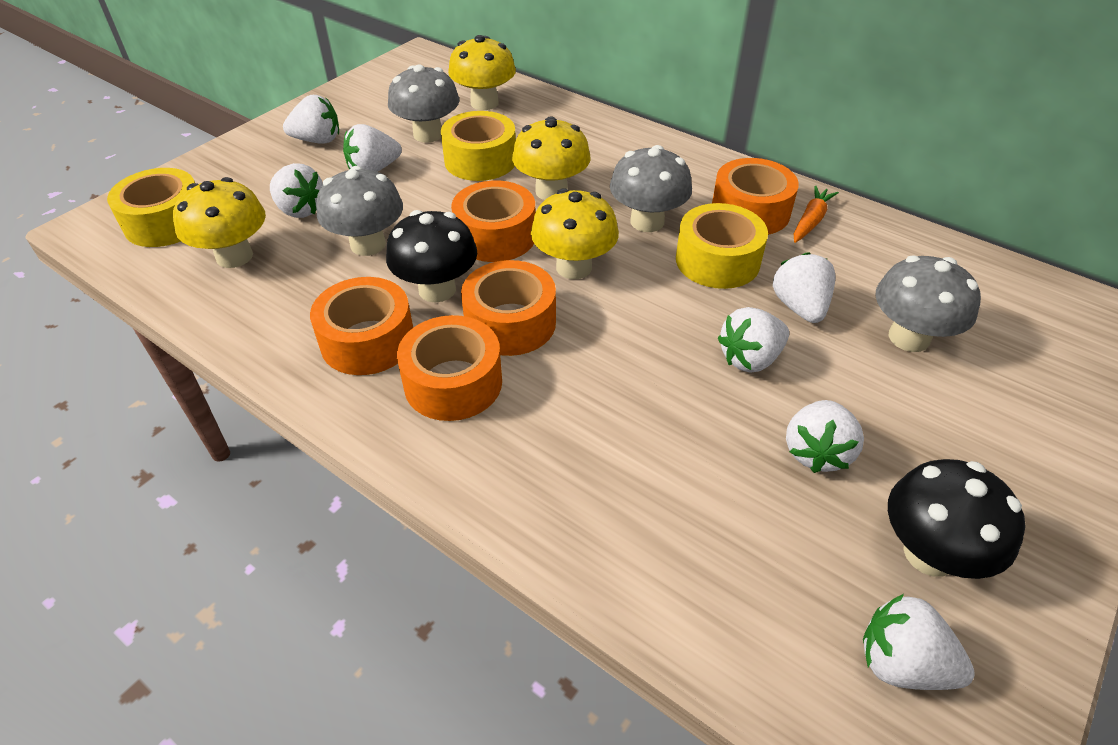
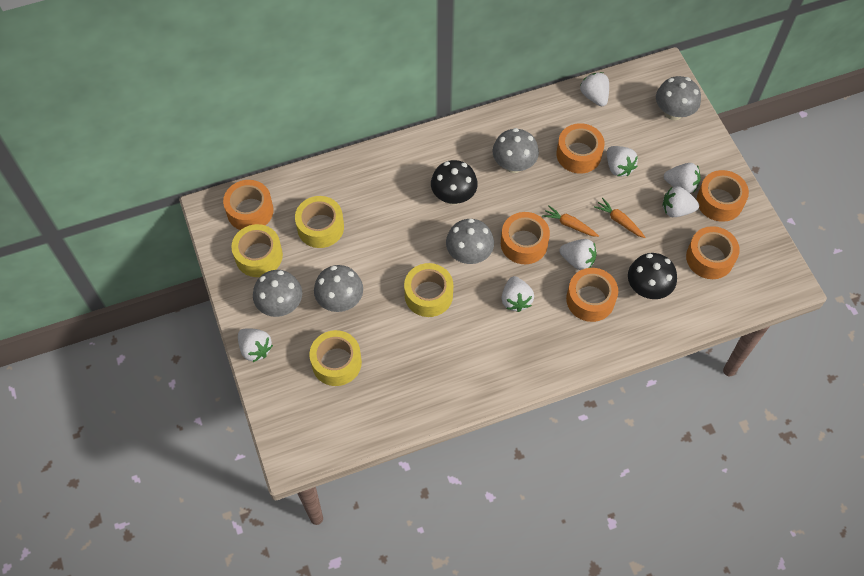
grey mushroom: 4 -> 5
orange carrot: 1 -> 2
orange tape: 5 -> 6
yellow mushroom: 4 -> 0
yellow tape: 3 -> 4

